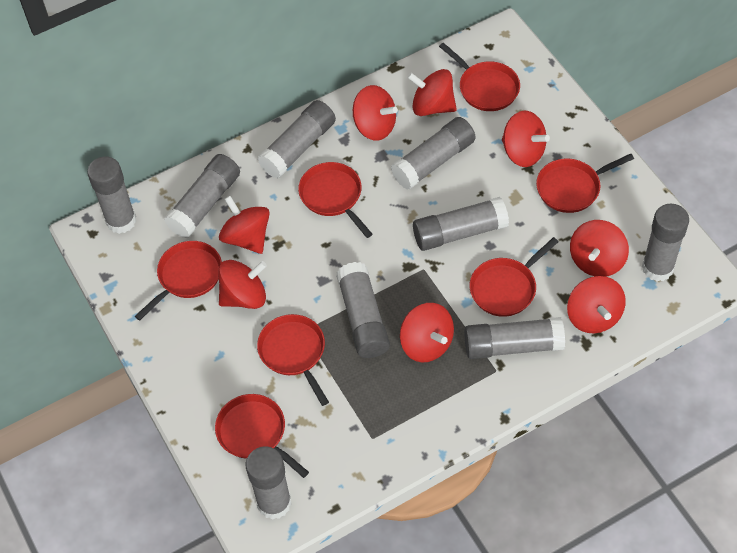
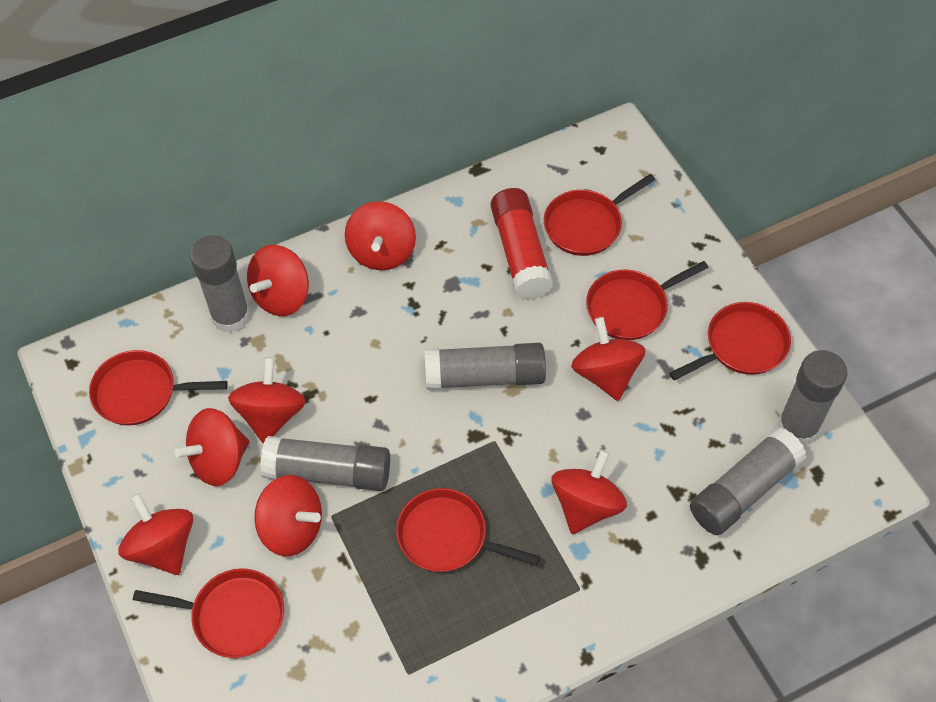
grey glue stick: 9 -> 5
red glue stick: 0 -> 1
red pan: 7 -> 6

